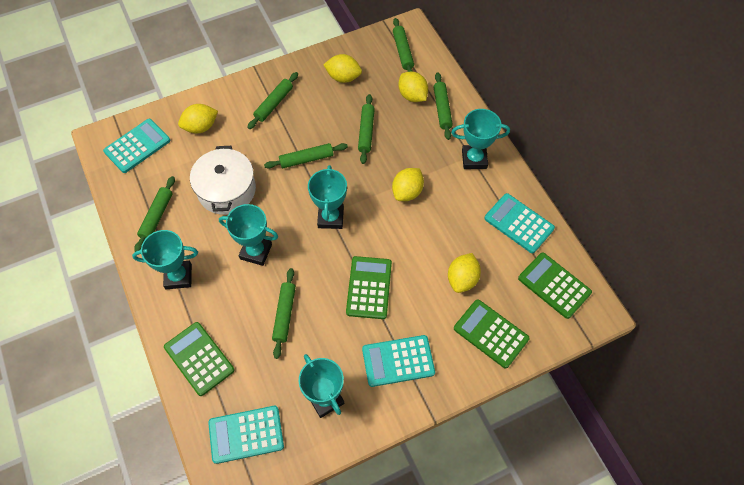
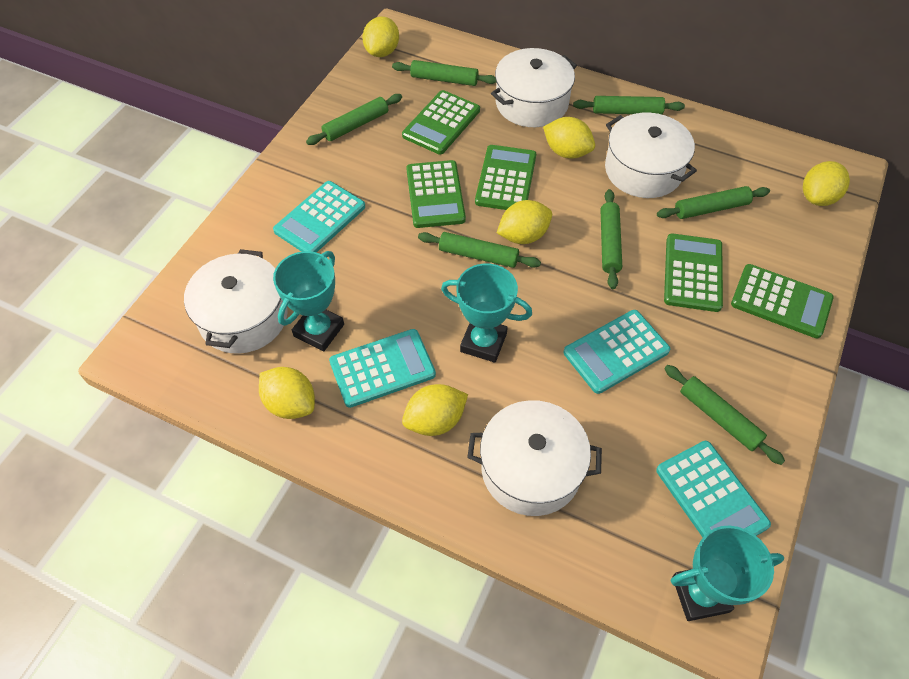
green calculator: 4 -> 5
turquoise trophy: 5 -> 3
white pot: 1 -> 4
yellow lemon: 5 -> 6

